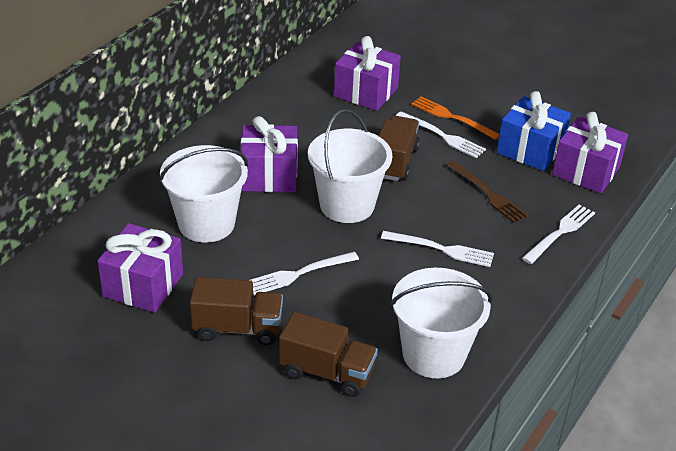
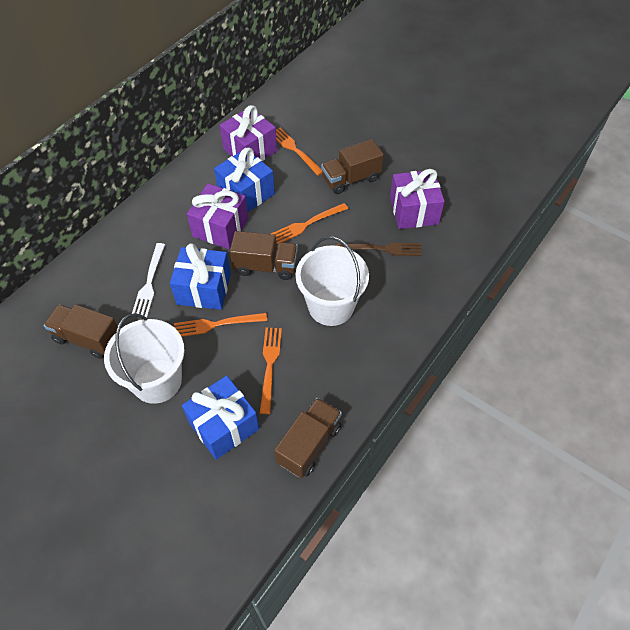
blue gift: 1 -> 3
brown truck: 3 -> 4
orange fork: 1 -> 4
purple gift: 4 -> 3
white bucket: 3 -> 2
white fork: 4 -> 1

